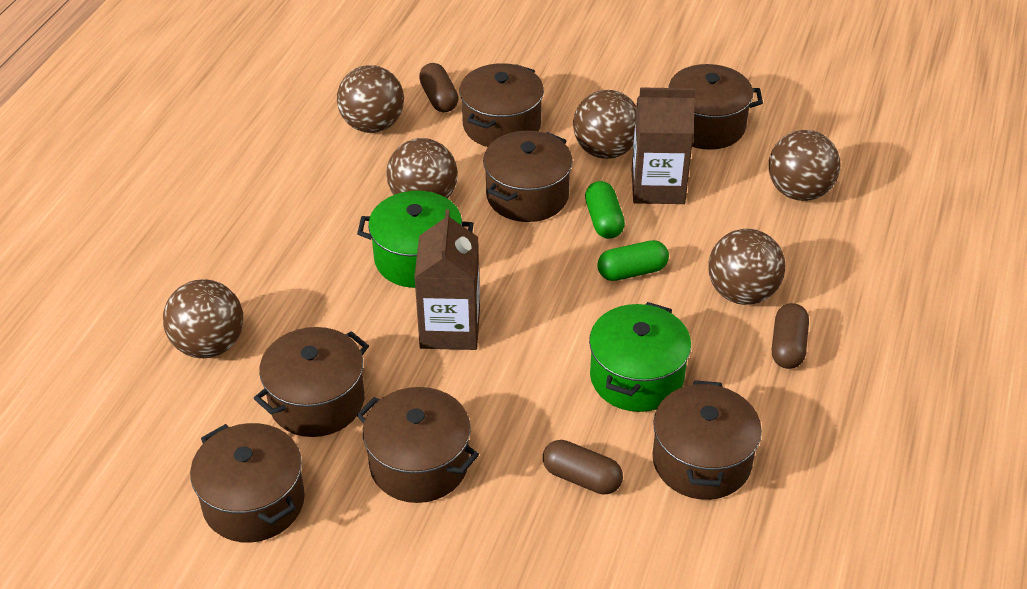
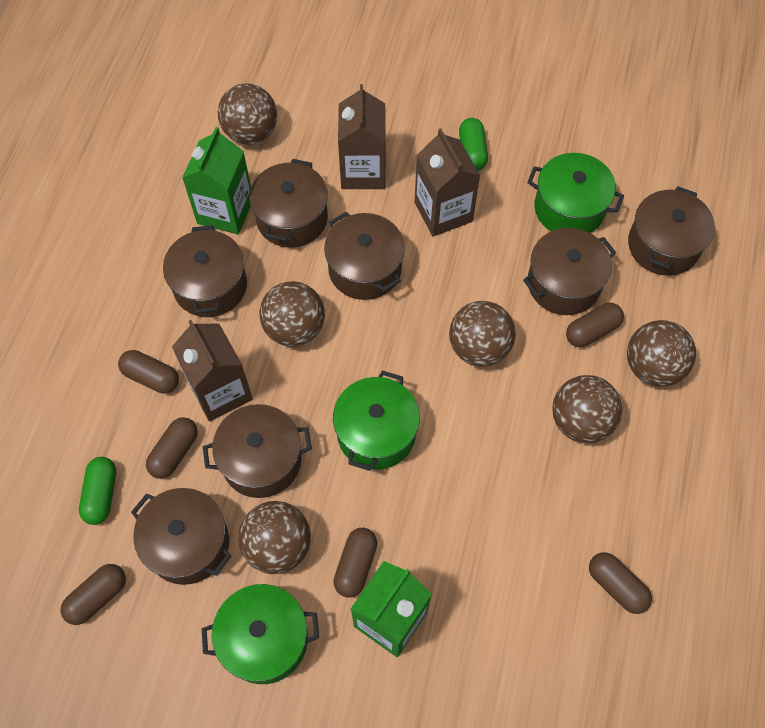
brown capsule: 3 -> 6
brown carton: 2 -> 3
green carton: 0 -> 2
green pot: 2 -> 3

